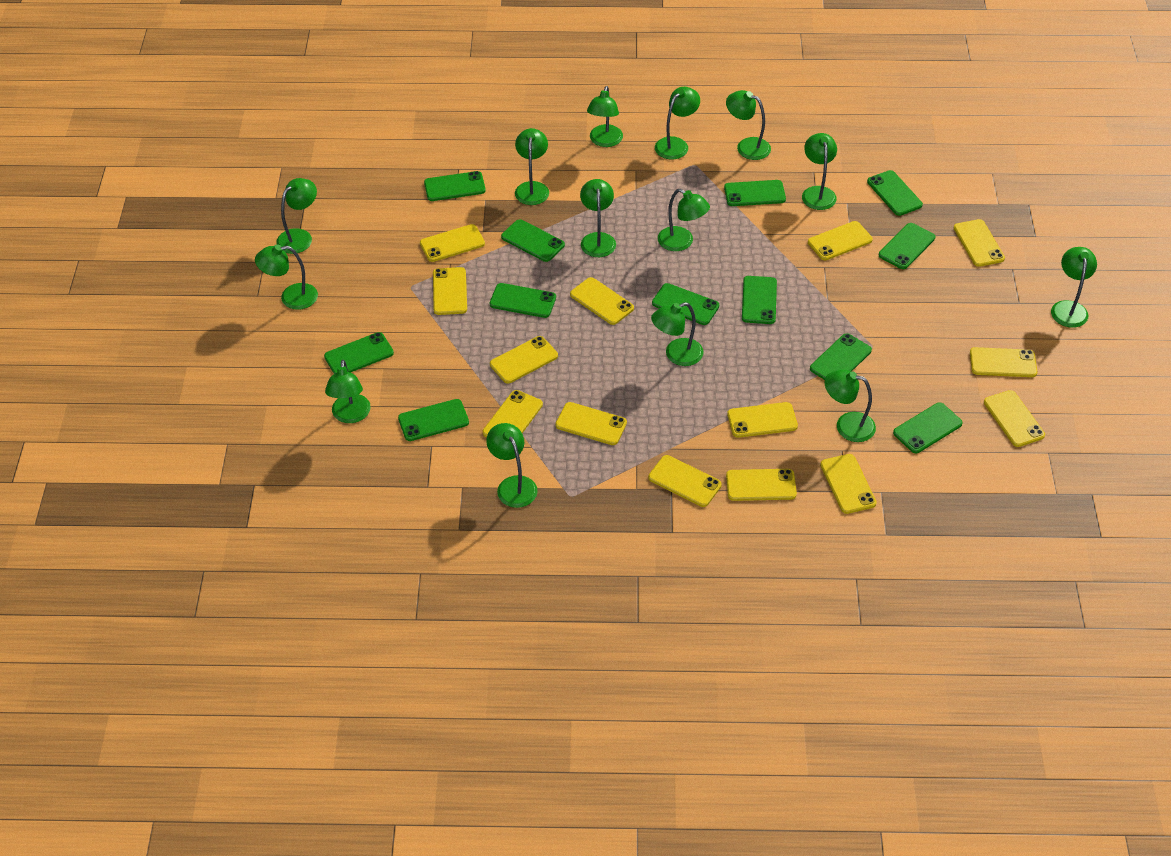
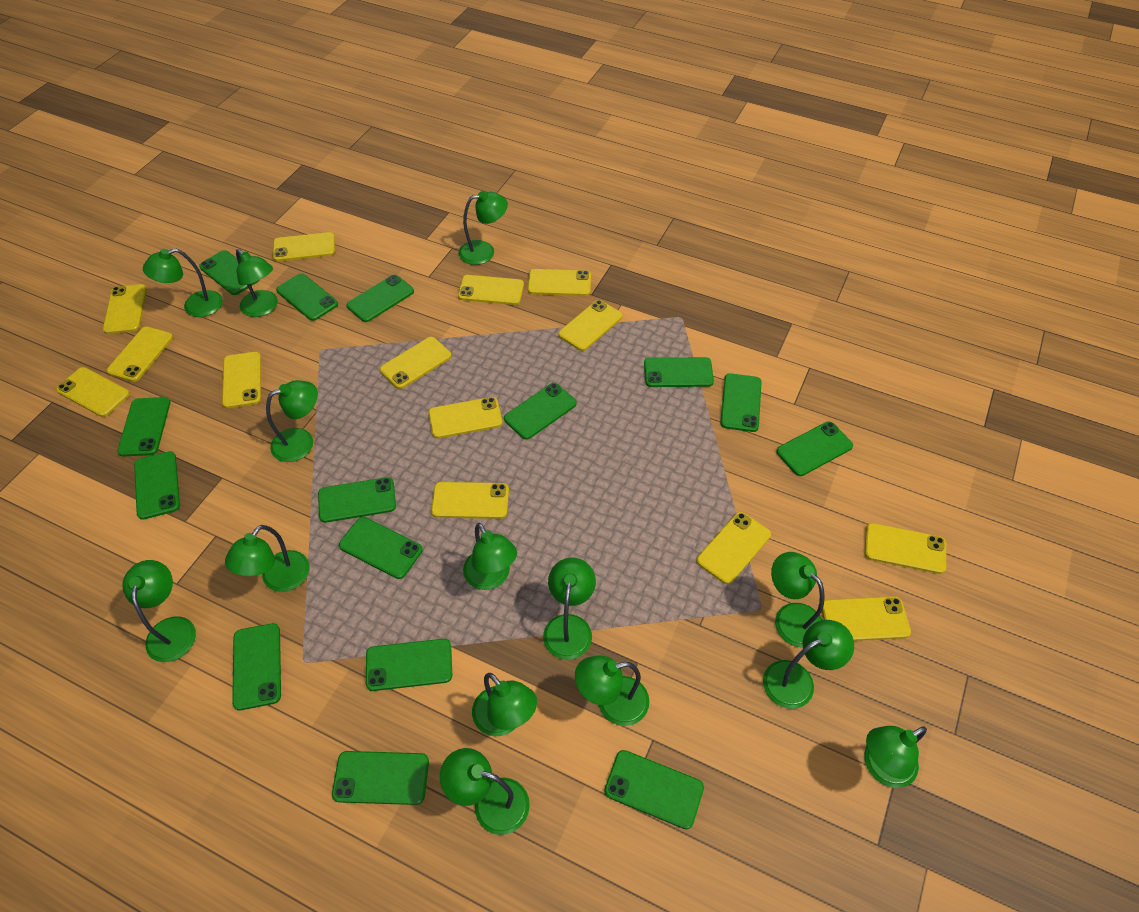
green phone: 12 -> 15

